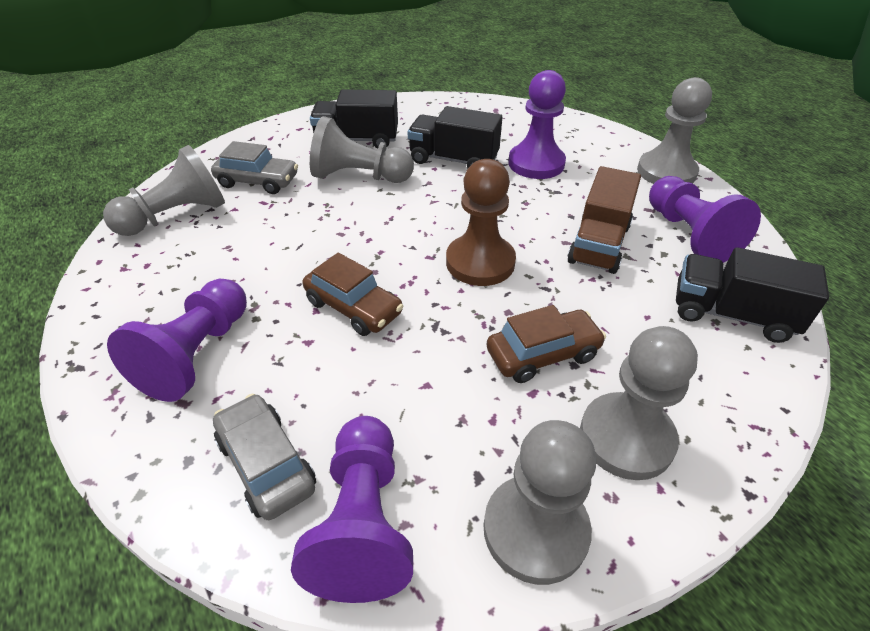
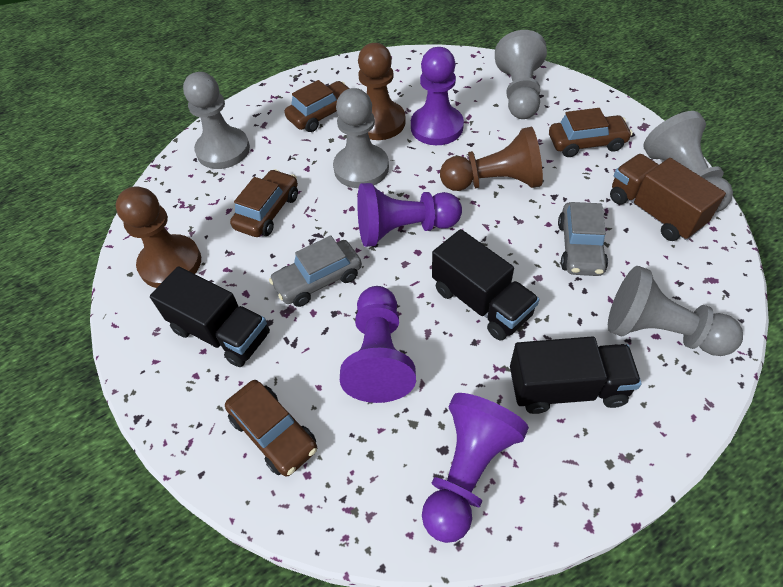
brown car: 2 -> 4
brown pawn: 1 -> 3

